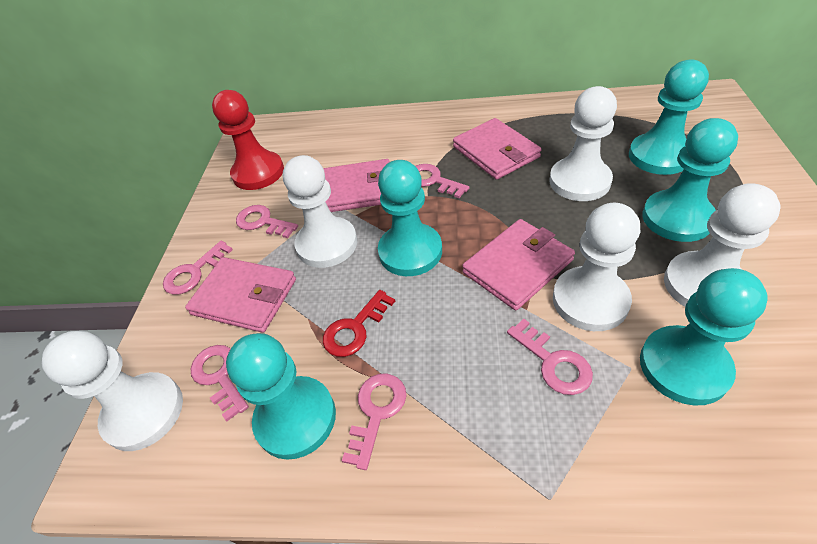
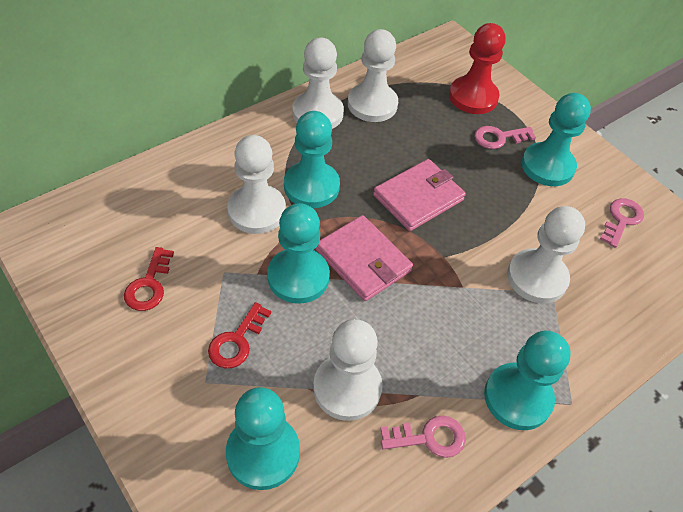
pink key: 6 -> 3
pink wallet: 4 -> 2
red key: 1 -> 2

